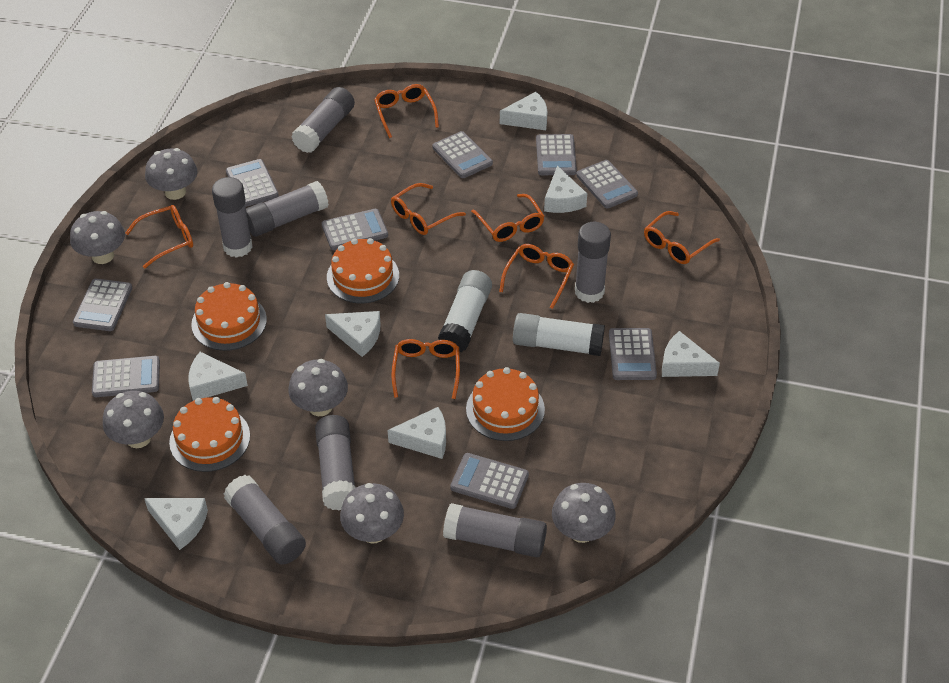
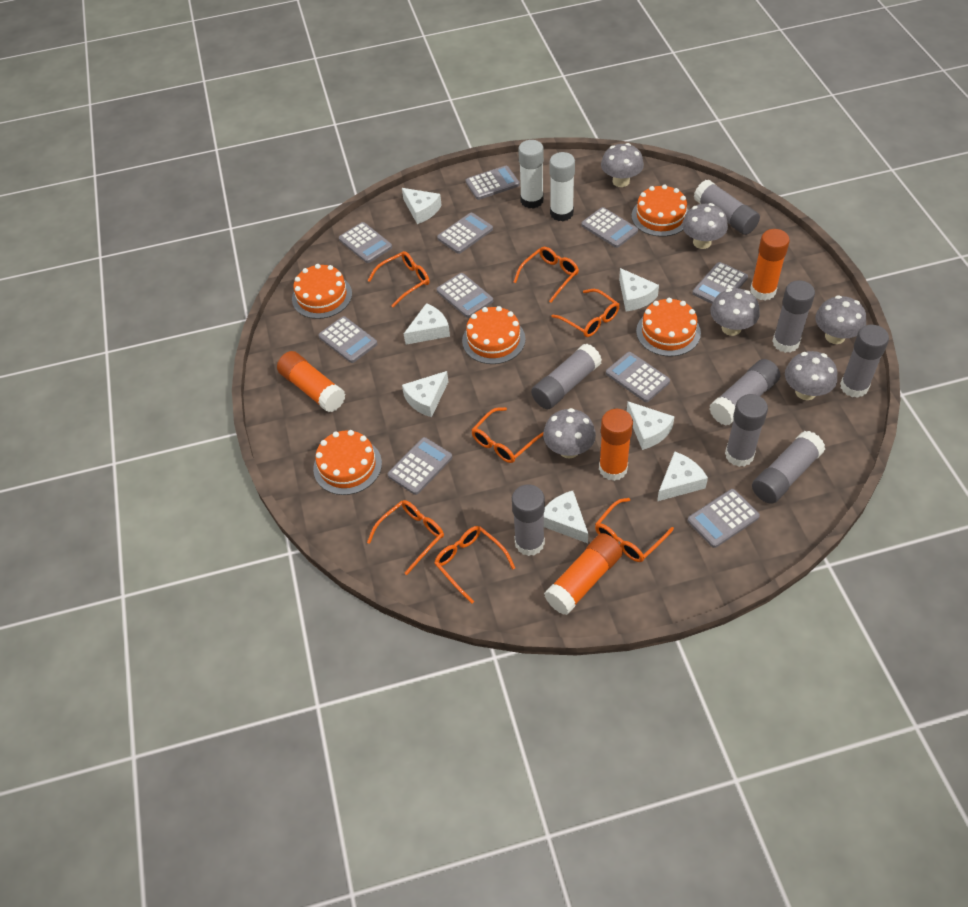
grey calculator: 9 -> 10
grey glue stick: 7 -> 8
orange cake: 4 -> 5
orange glue stick: 0 -> 4

